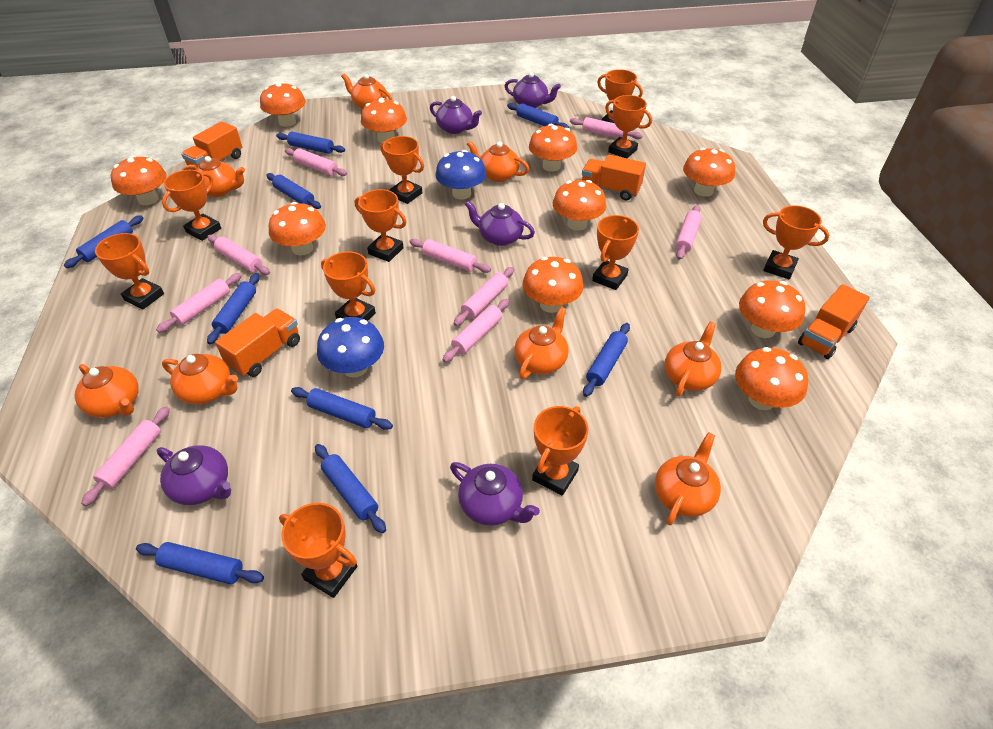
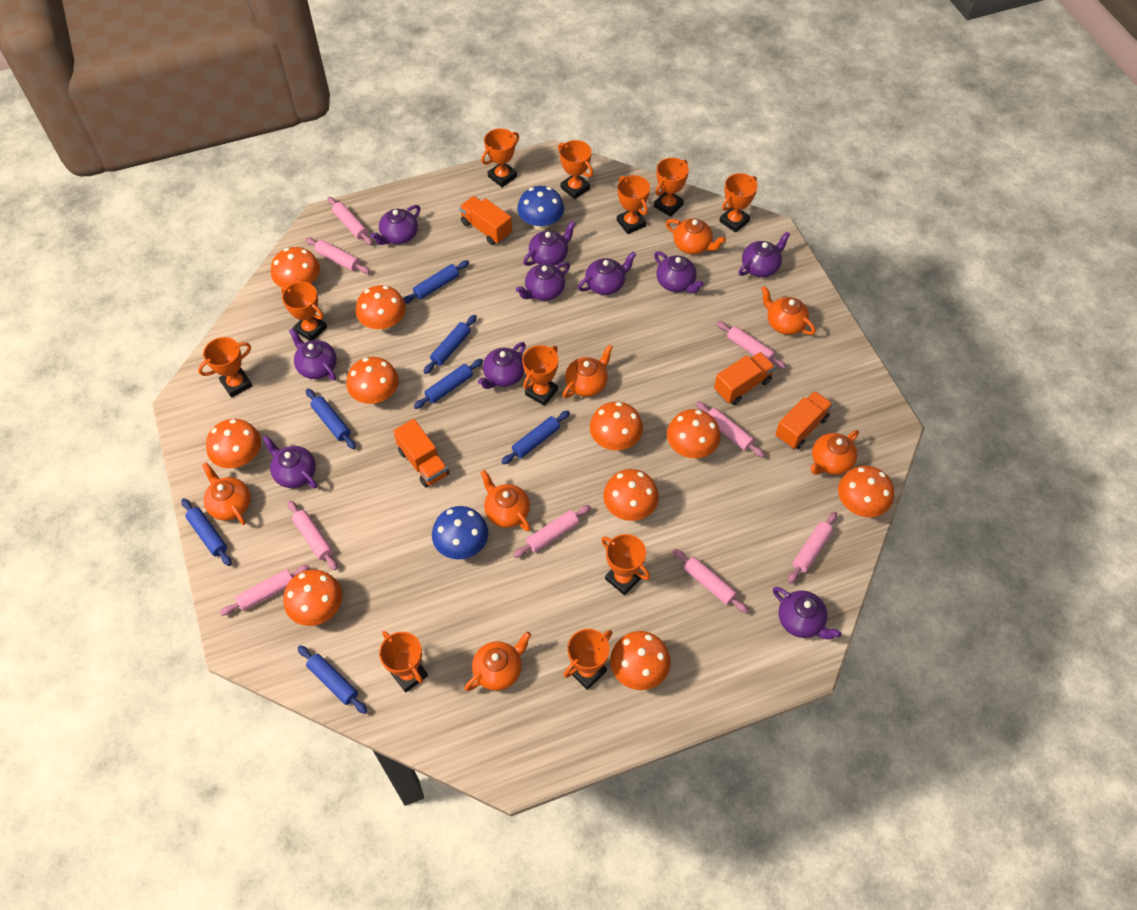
blue rolling pin: 9 -> 7
orange teapot: 8 -> 7
purple teapot: 5 -> 10

